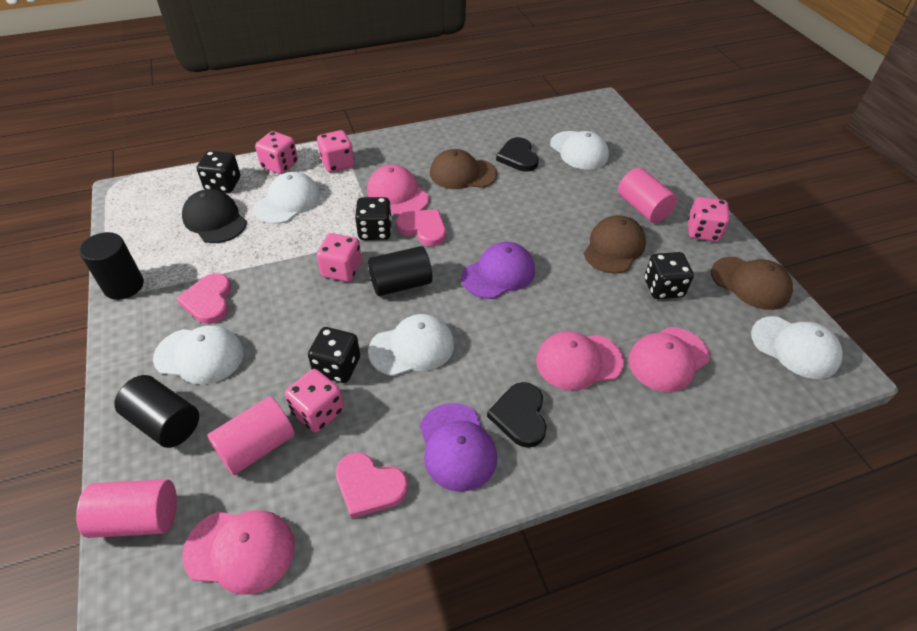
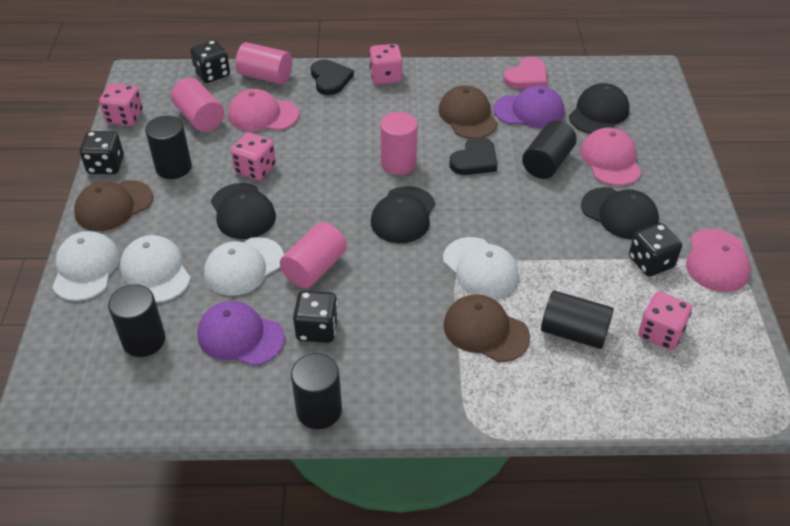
black cap: 1 -> 4
black cylinder: 3 -> 5
pink cap: 4 -> 3
pink cylinder: 3 -> 4
pink dice: 5 -> 4
pink heart: 3 -> 1
white cap: 5 -> 4

